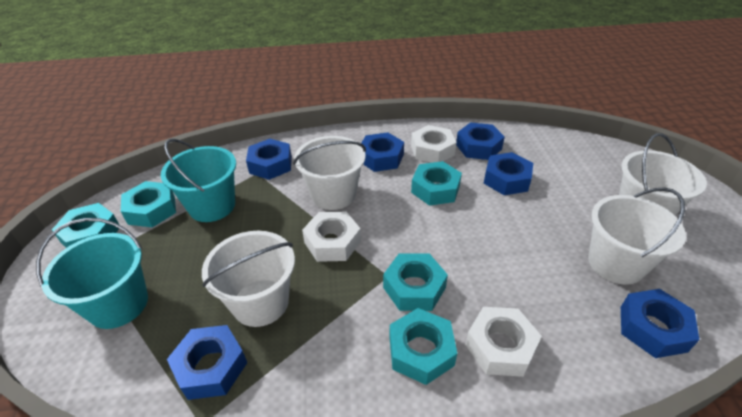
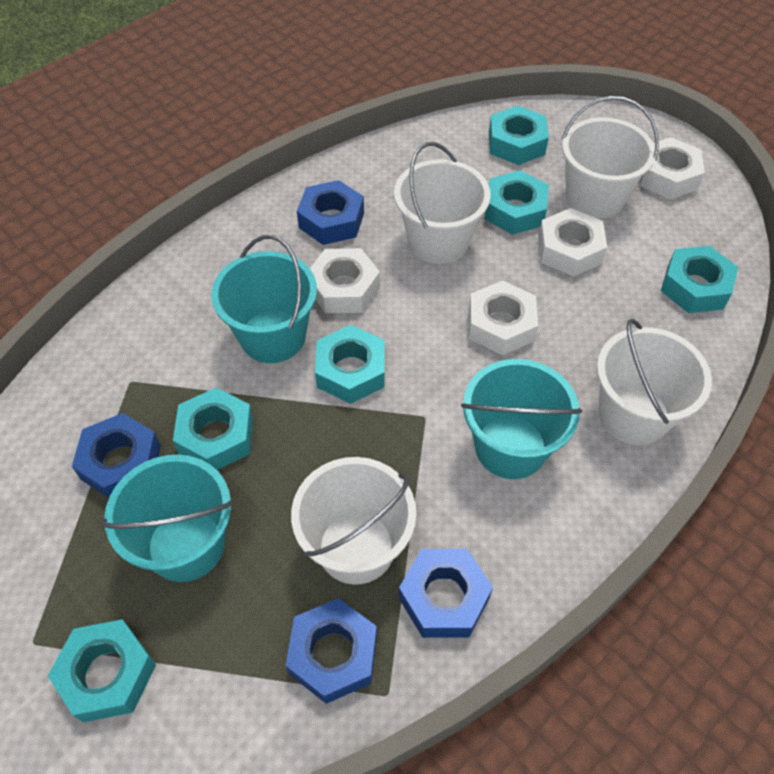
blue nut: 6 -> 4
turquoise bucket: 2 -> 3
turquoise nut: 5 -> 6
white nut: 3 -> 4

